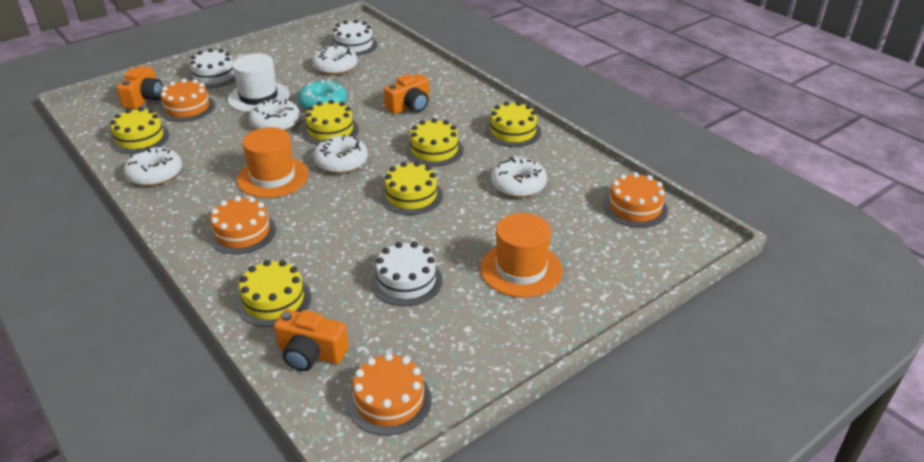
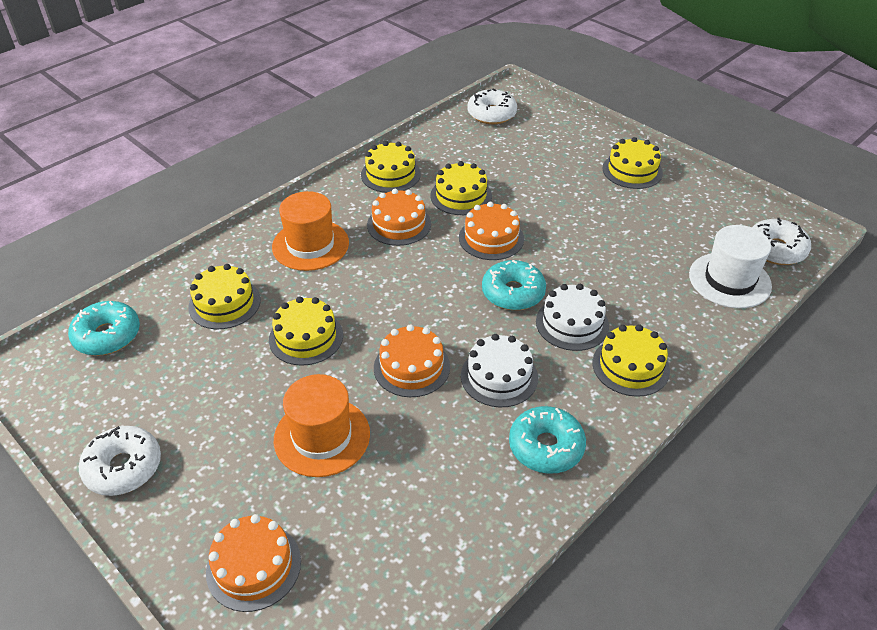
orange camera: 3 -> 0
turquoise donut: 1 -> 3
white cake: 3 -> 2
white donut: 5 -> 3

